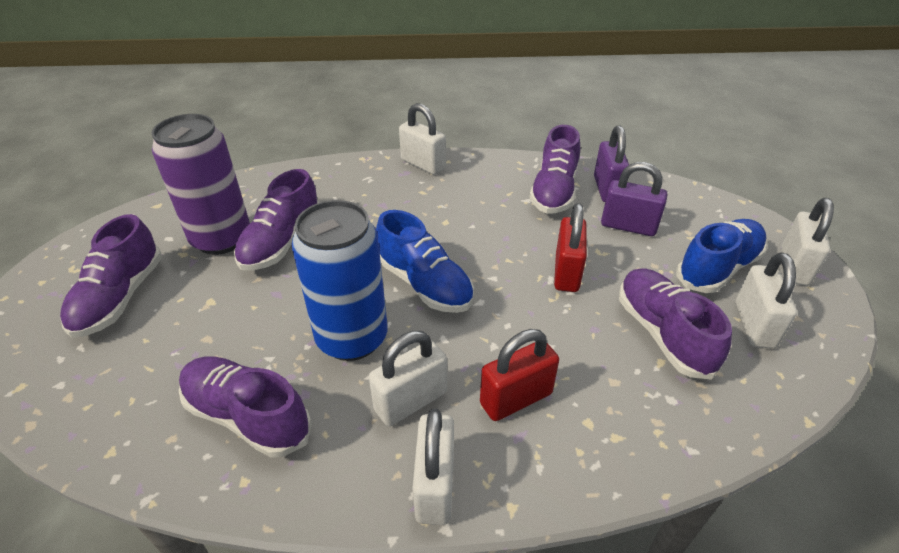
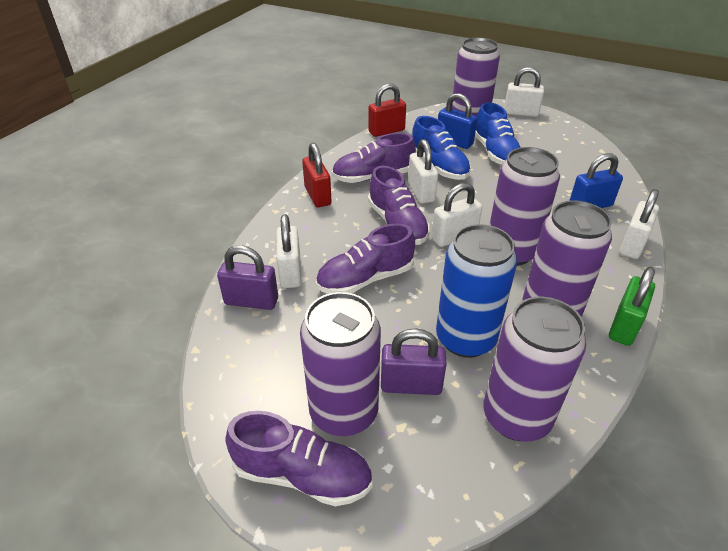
blue padlock: 0 -> 2
green padlock: 0 -> 1
purple can: 1 -> 5
purple shoe: 5 -> 4

